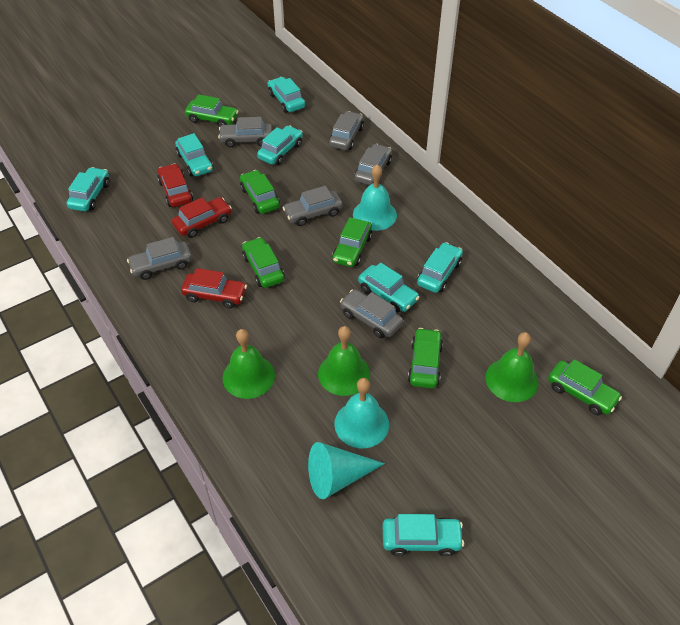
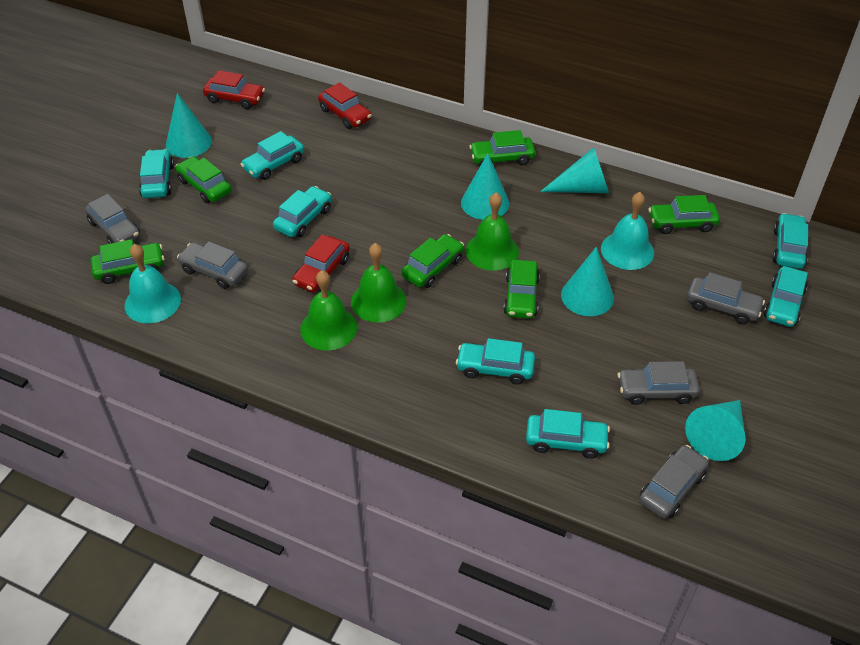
grey car: 6 -> 5
turquoise cone: 1 -> 5

